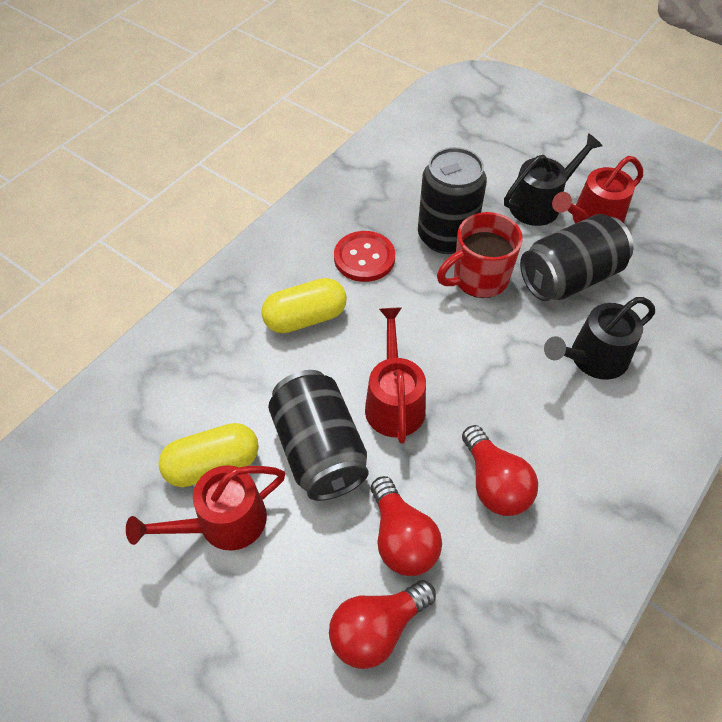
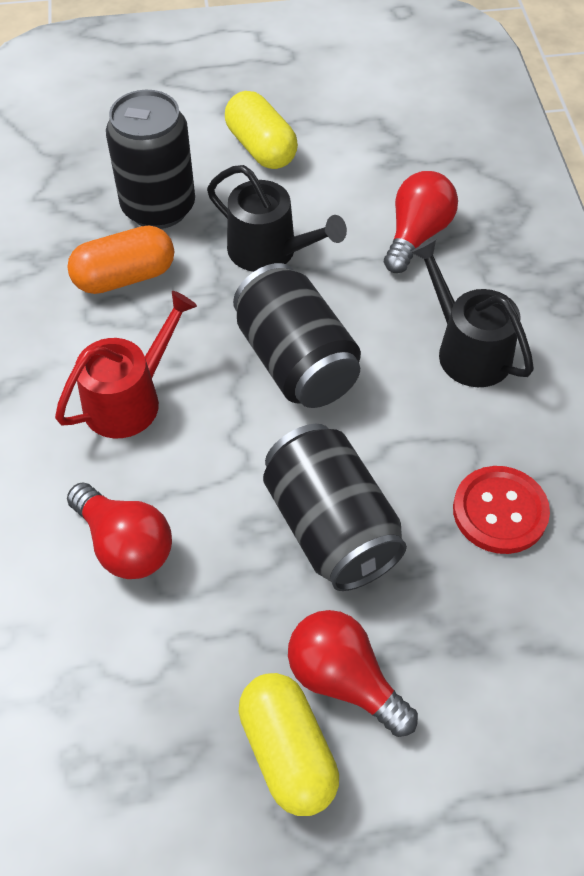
orange capsule: 0 -> 1
red mug: 1 -> 0
red watering can: 3 -> 1

